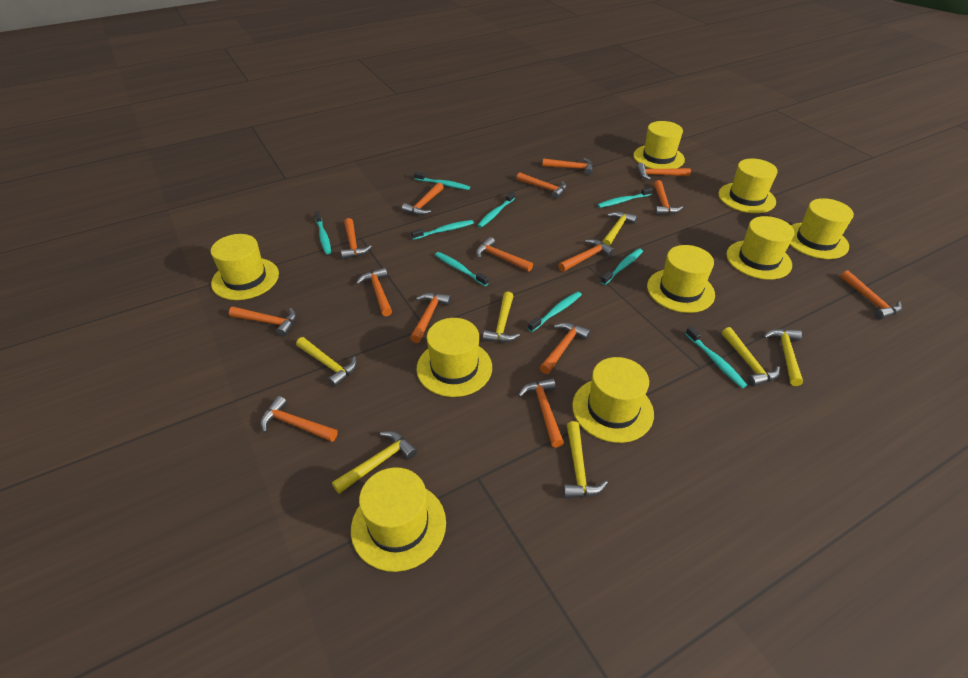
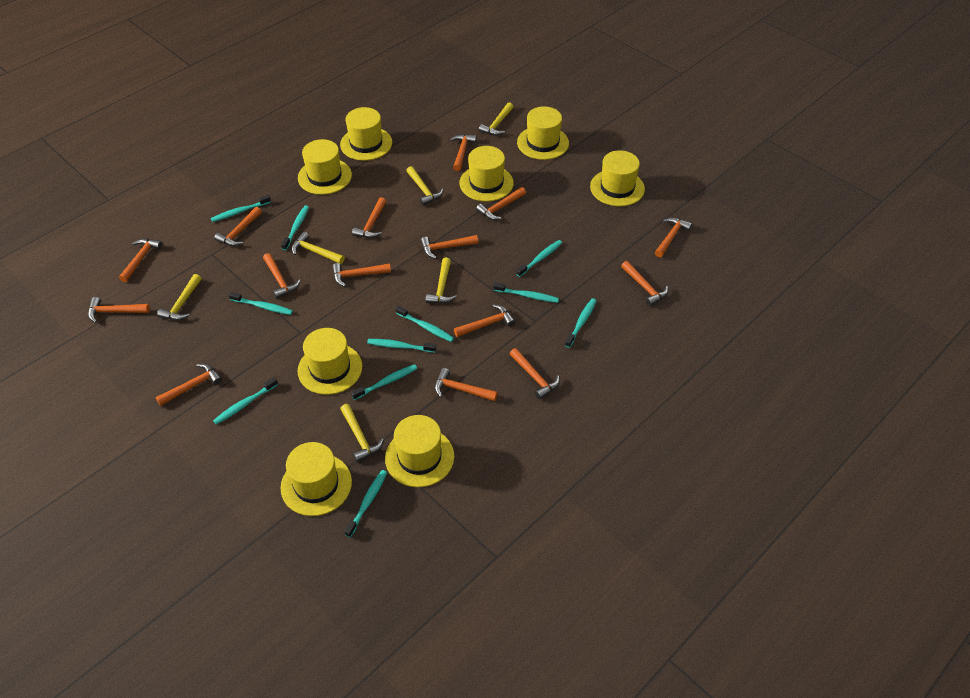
turquoise toothbrush: 9 -> 11
yellow hammer: 7 -> 6
yellow hat: 9 -> 8

